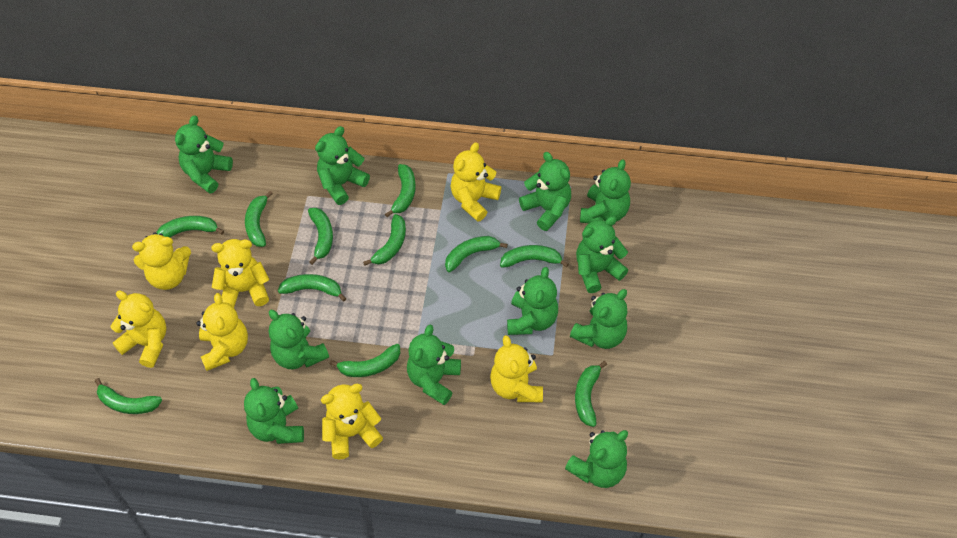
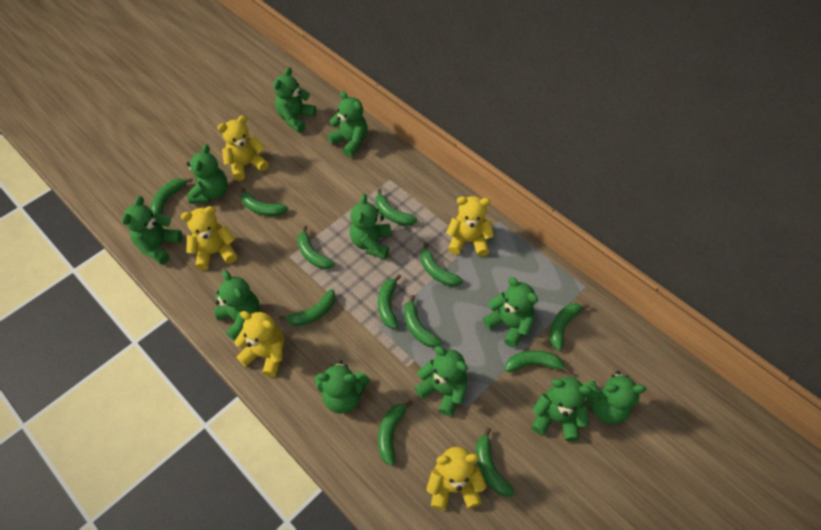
green banana: 11 -> 12
yellow teddy bear: 7 -> 5

